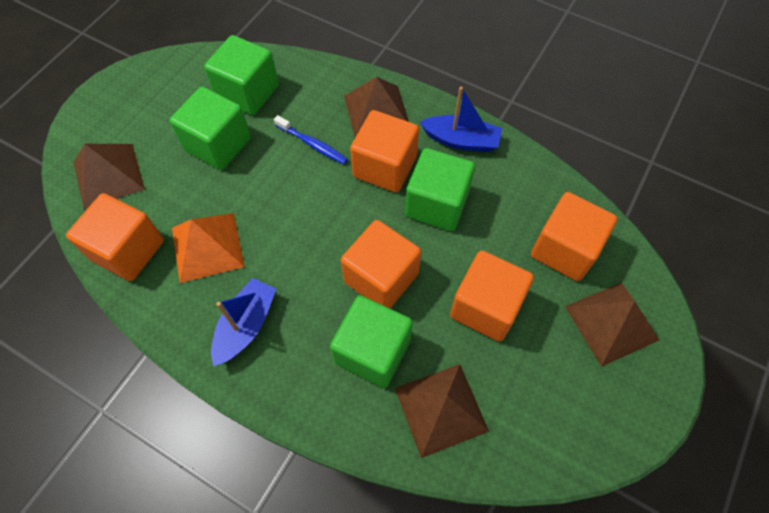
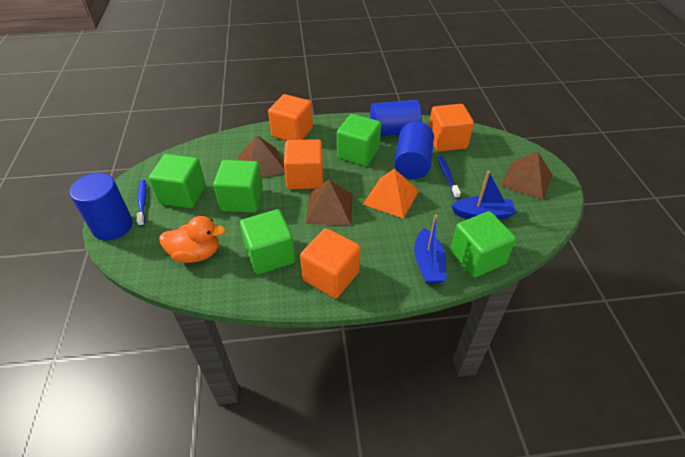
blue cylinder: 0 -> 3
blue toothbrush: 1 -> 2
brown pyramid: 4 -> 3
green cube: 4 -> 5
orange cube: 5 -> 4
orange duck: 0 -> 1

